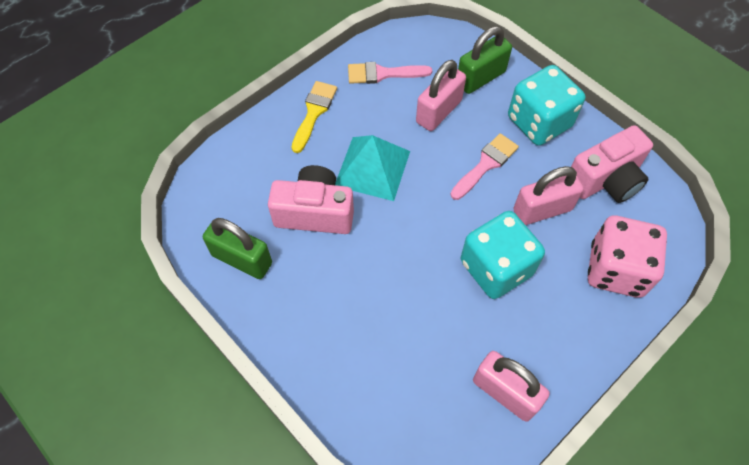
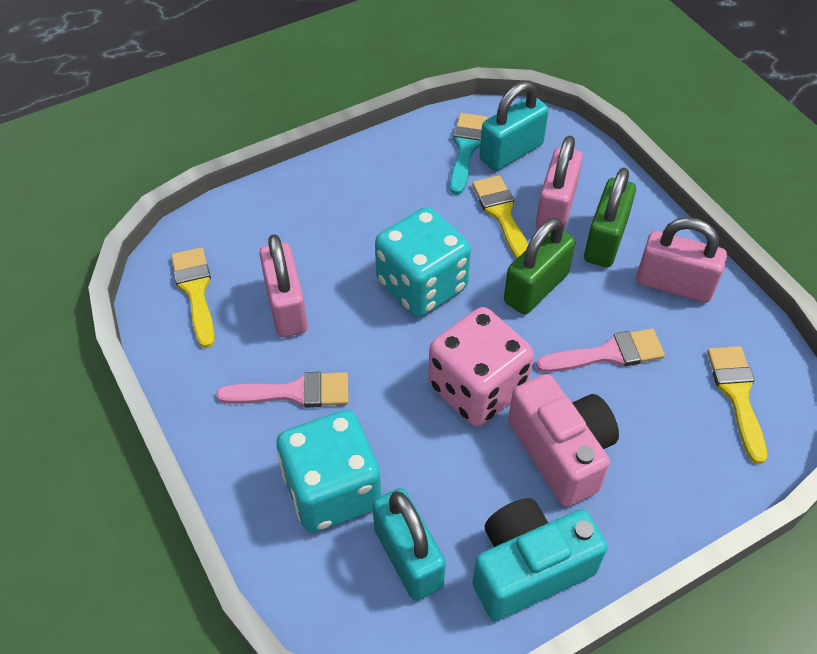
pink camera: 2 -> 1
turquoise brush: 0 -> 1
turquoise camera: 0 -> 1
turquoise padlock: 0 -> 2
turquoise pyramid: 1 -> 0
yellow brush: 1 -> 3

